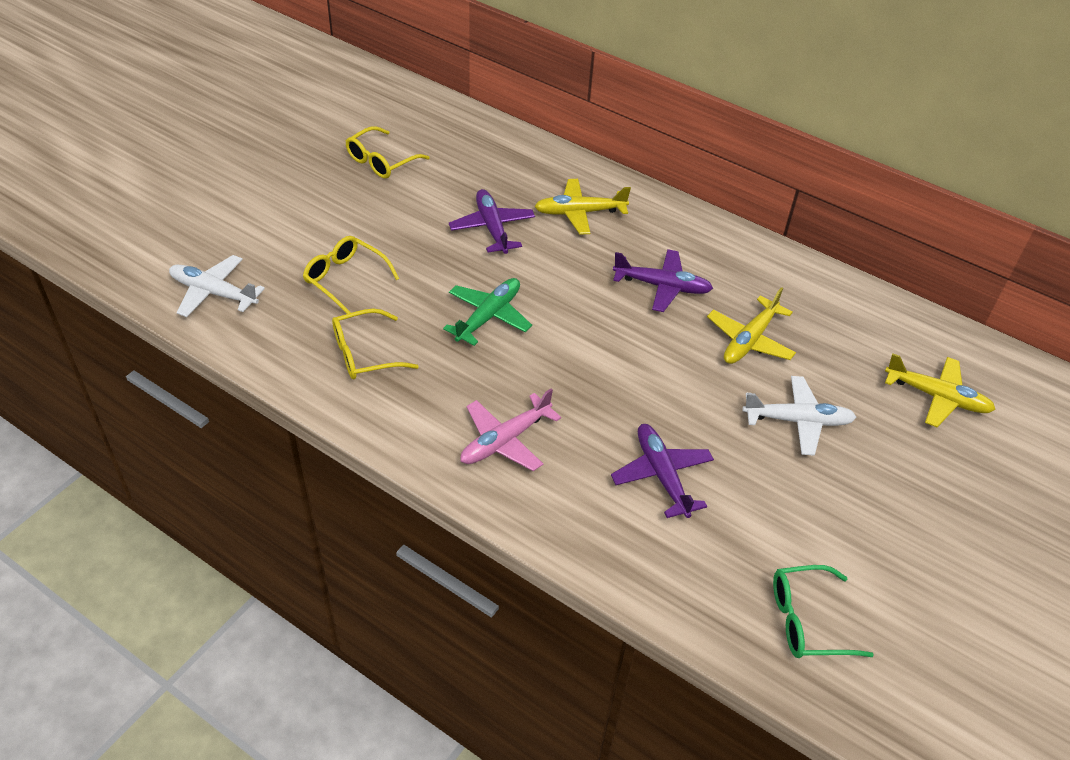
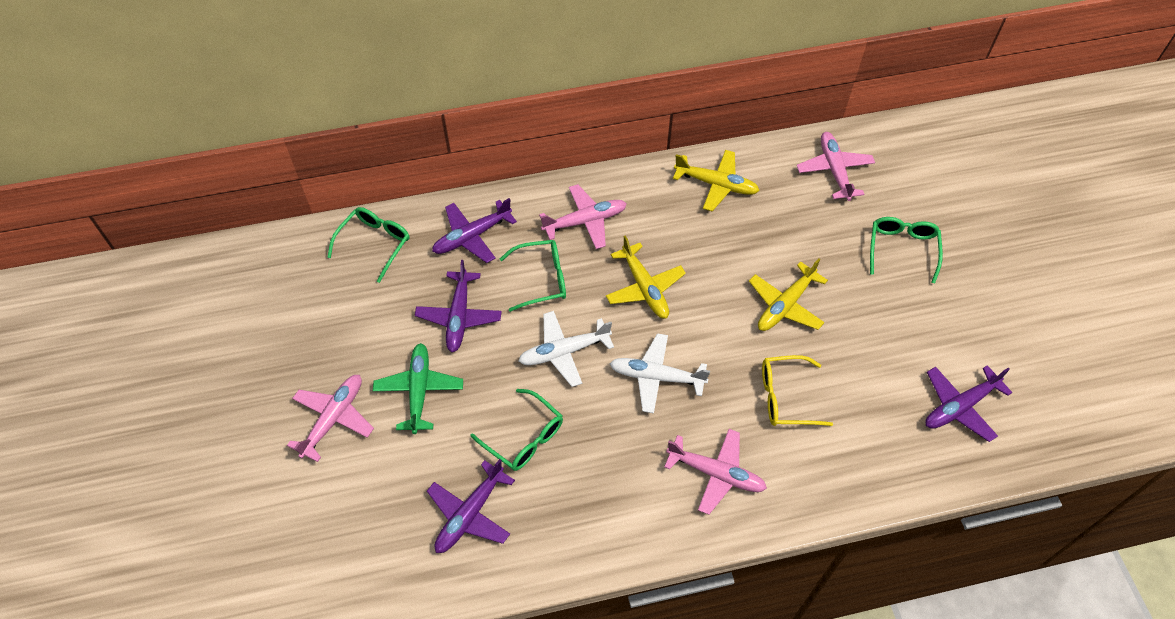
green glasses: 1 -> 4
pink plane: 1 -> 4
purple plane: 3 -> 4
yellow glasses: 3 -> 1

